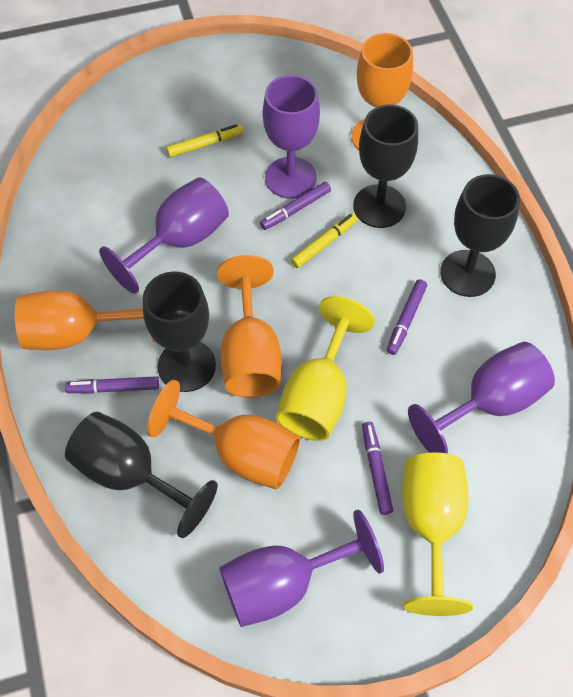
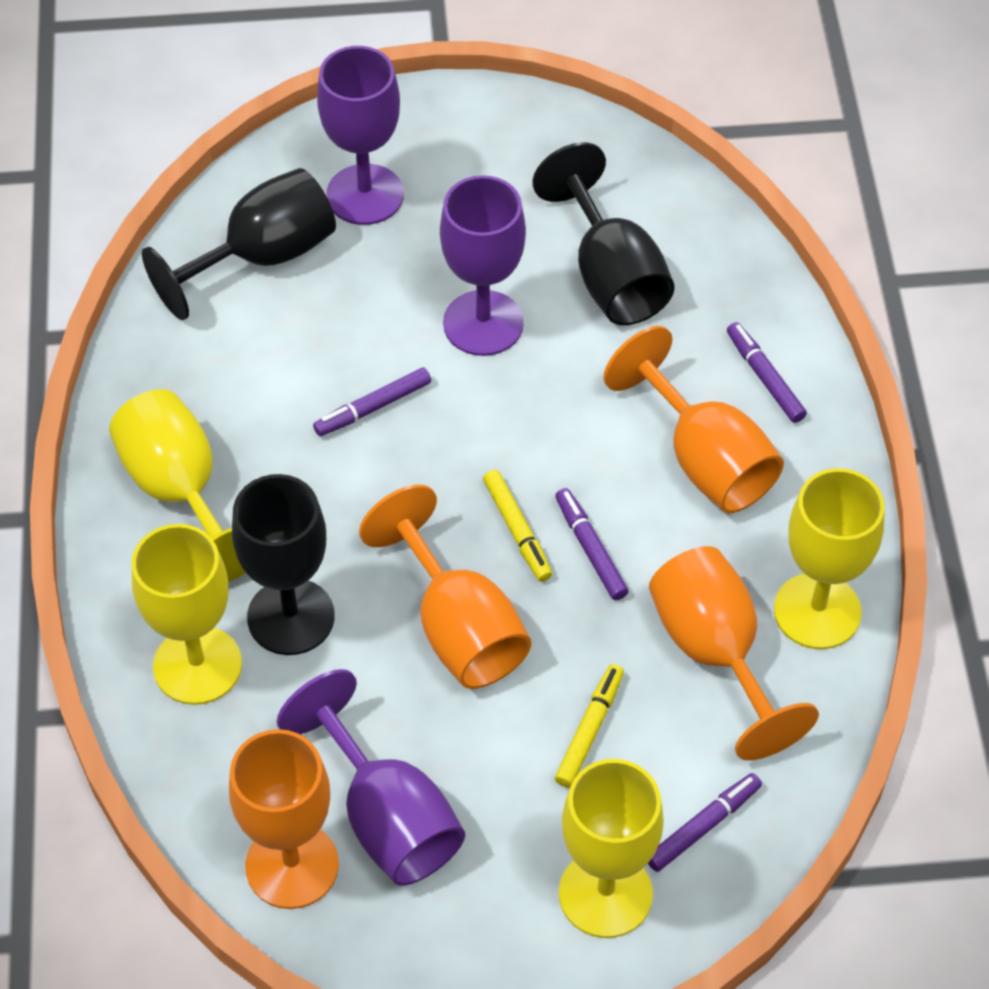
black goblet: 4 -> 3
purple goblet: 4 -> 3
yellow goblet: 2 -> 4

